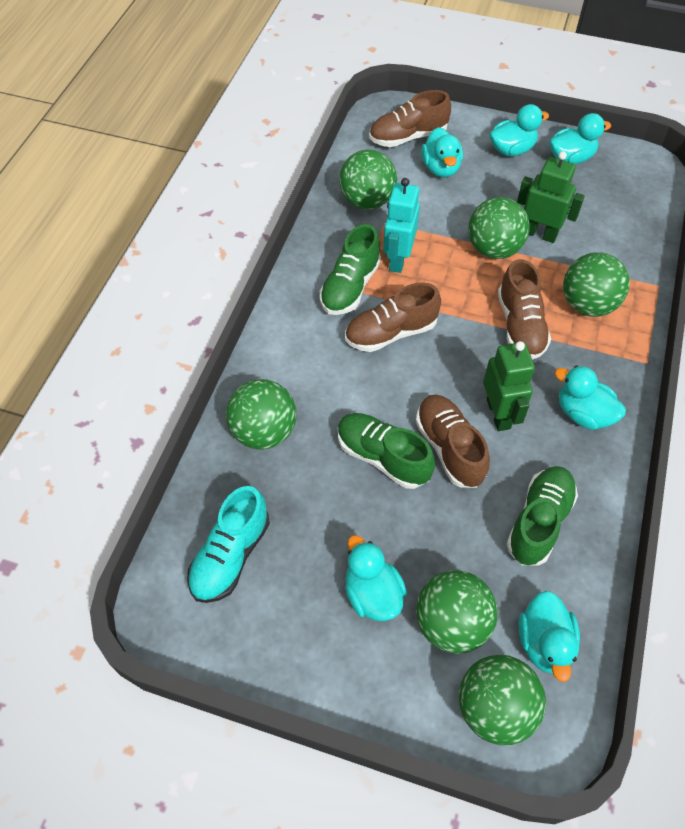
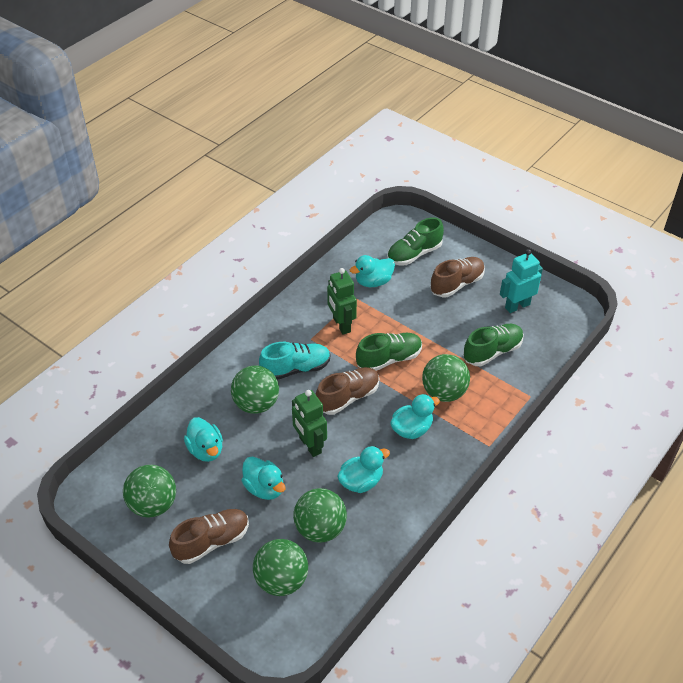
brown shoe: 4 -> 3
green ball: 6 -> 5
turquoise duck: 6 -> 5

